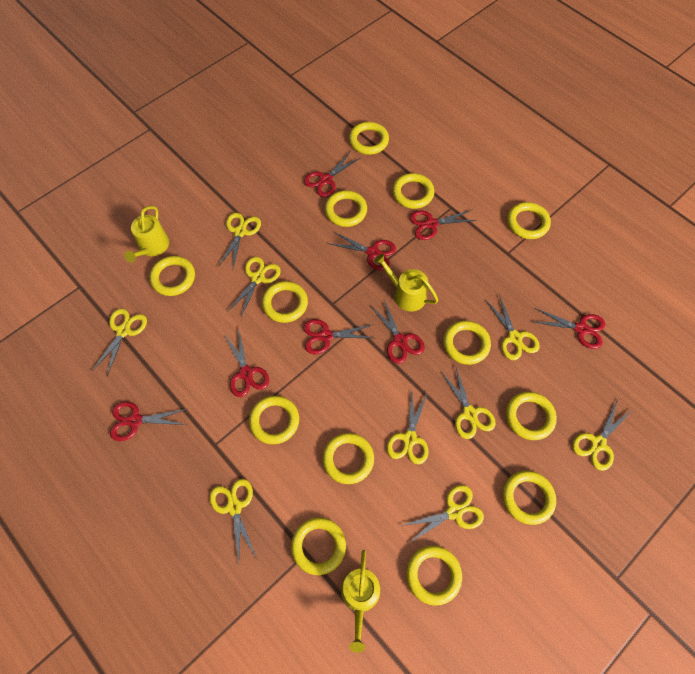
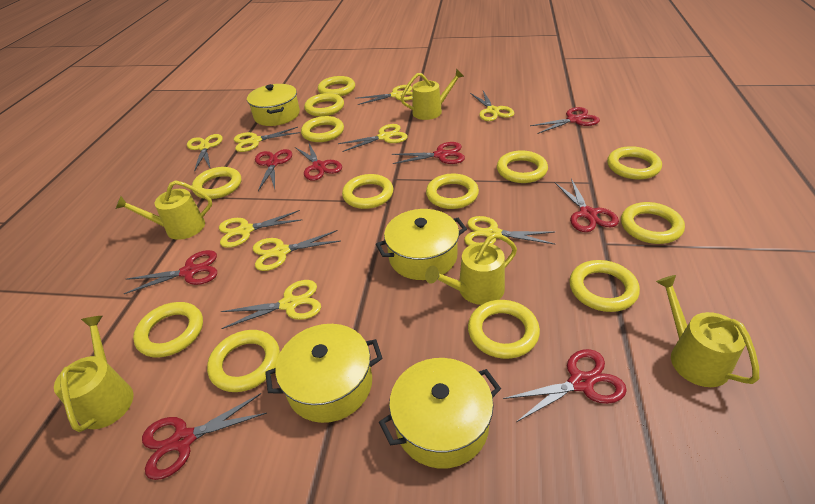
yellow pot: 0 -> 4
yellow watering can: 3 -> 5

